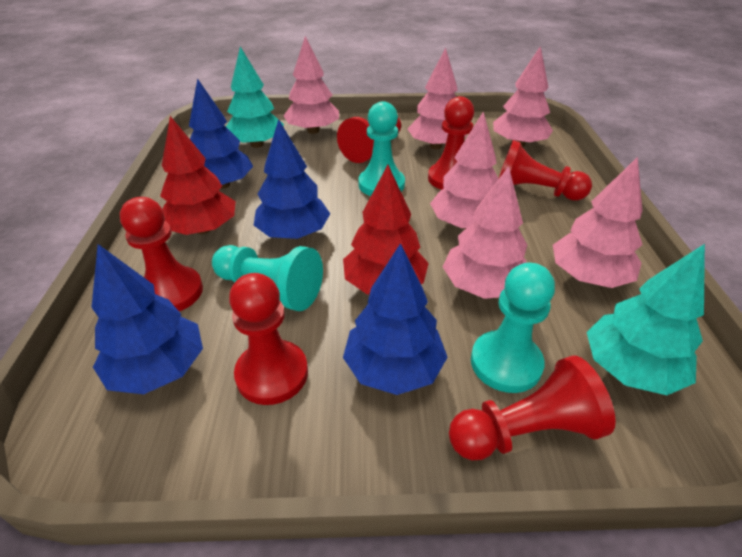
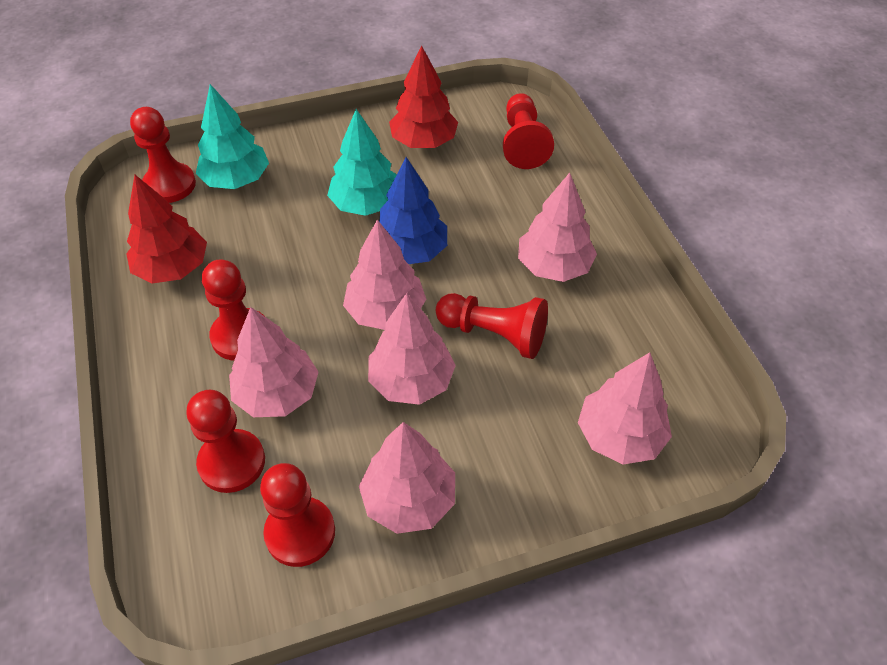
blue tree: 4 -> 1
turquoise pawn: 3 -> 0

